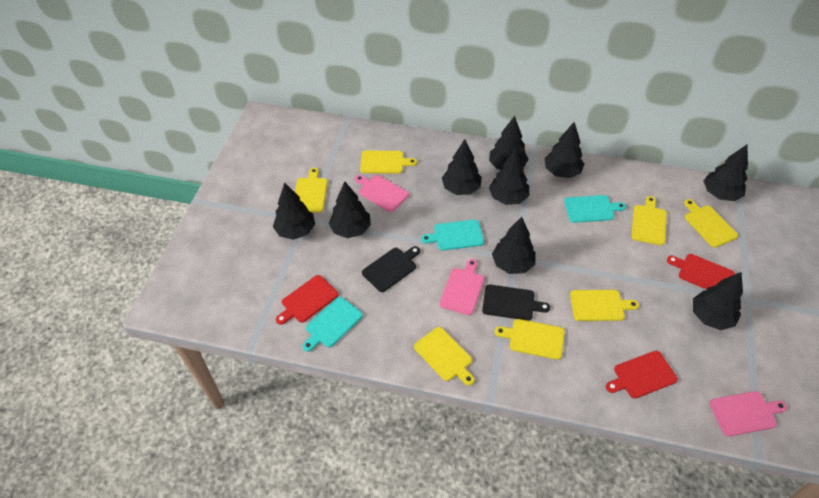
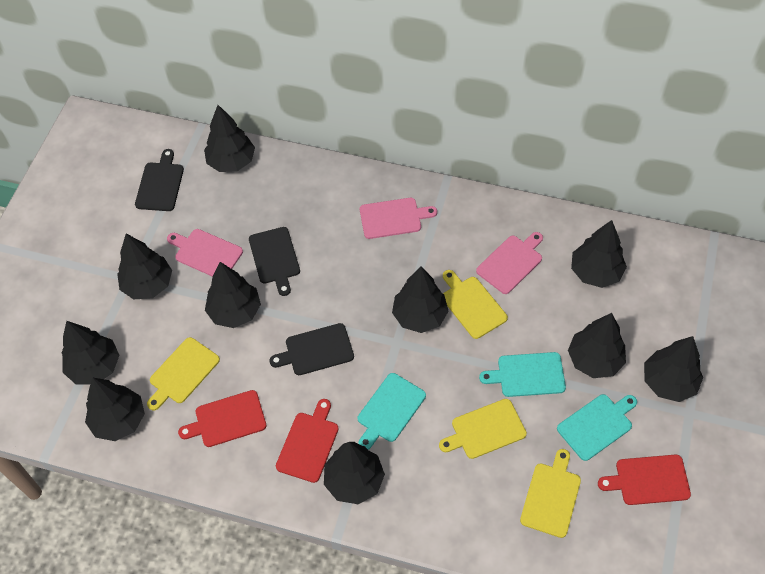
black cutting board: 2 -> 3
black tree: 9 -> 10
yellow cutting board: 7 -> 4

